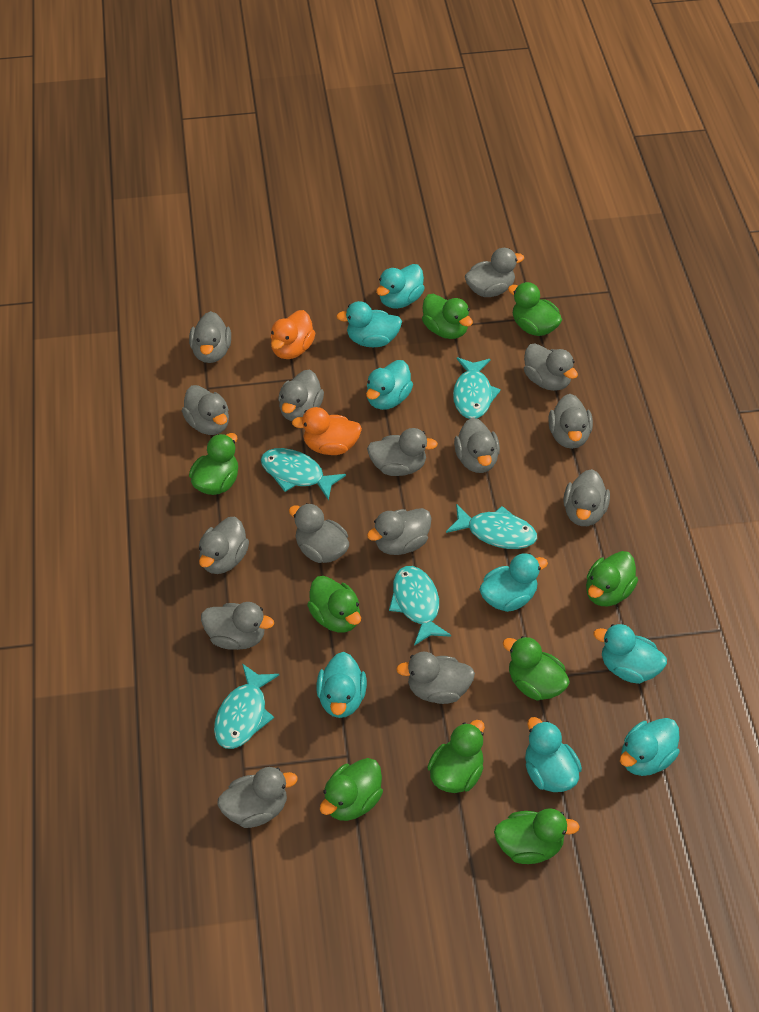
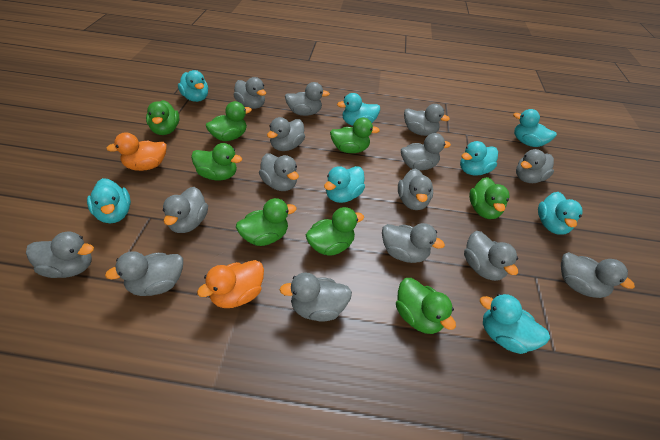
green duck: 9 -> 8
turquoise fish: 5 -> 0

